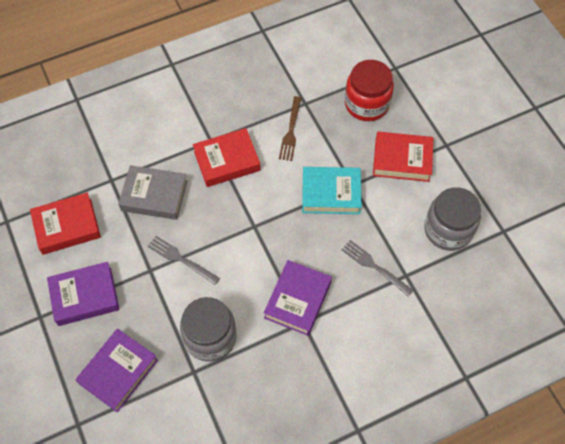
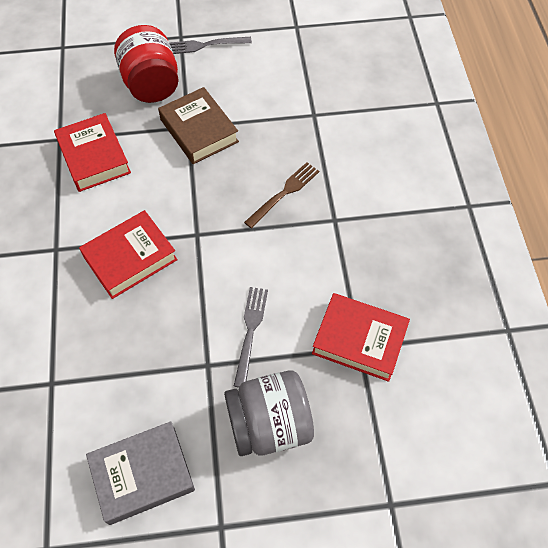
brown book: 0 -> 1
grey jar: 2 -> 1
purple book: 3 -> 0
turquoise book: 1 -> 0

